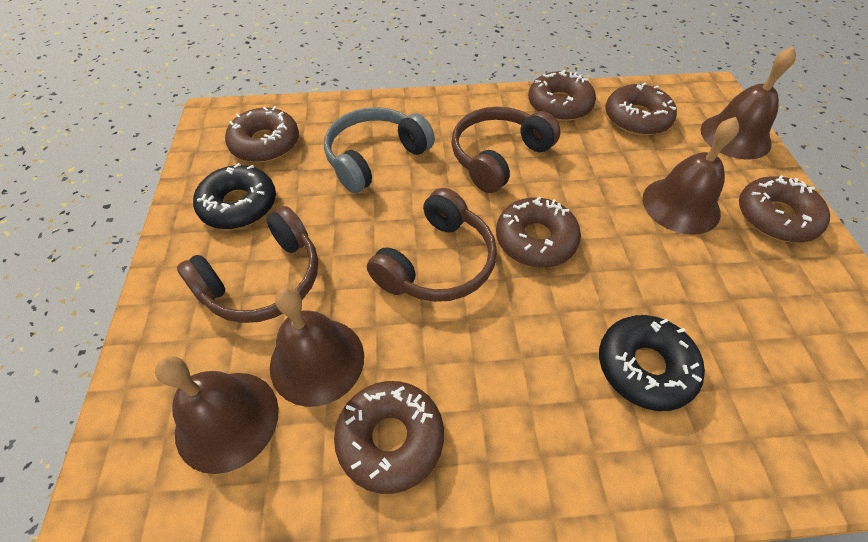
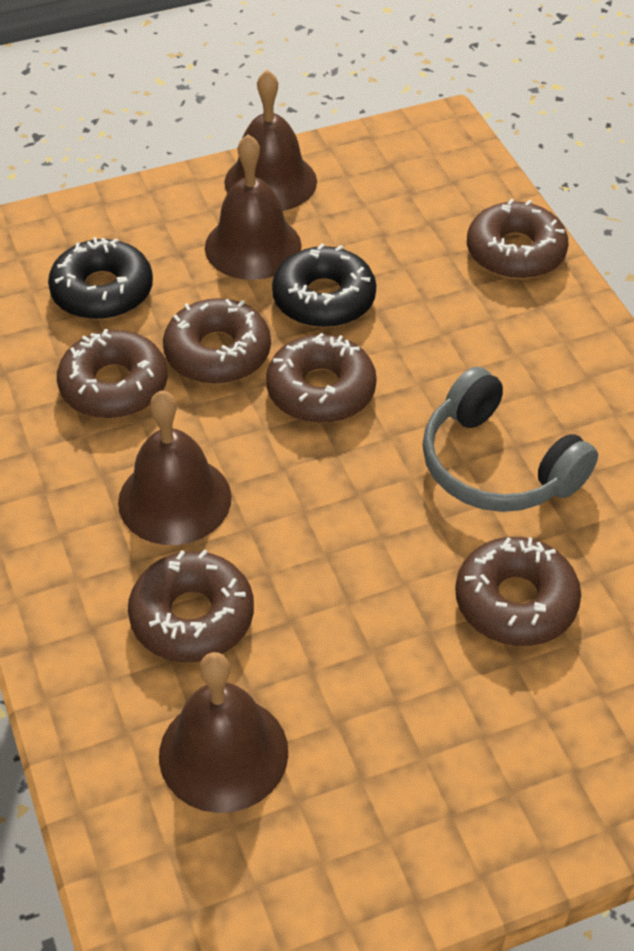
brown headphones: 3 -> 0

